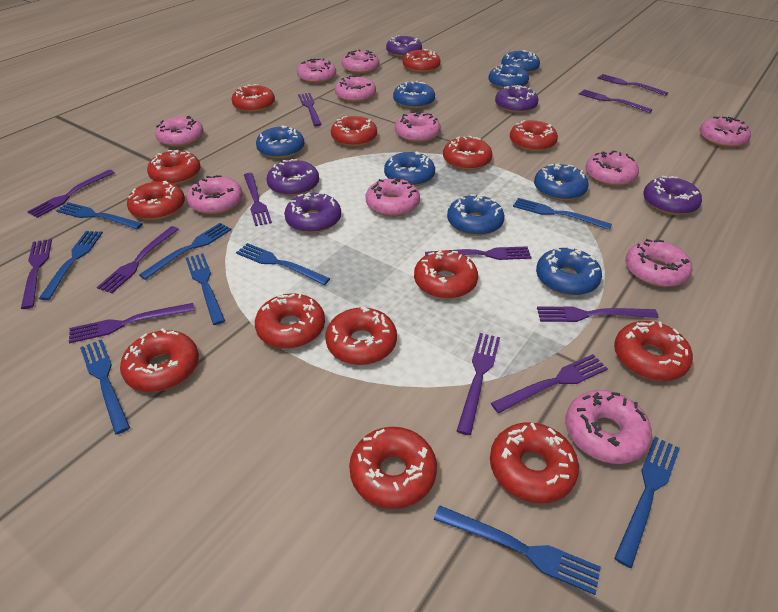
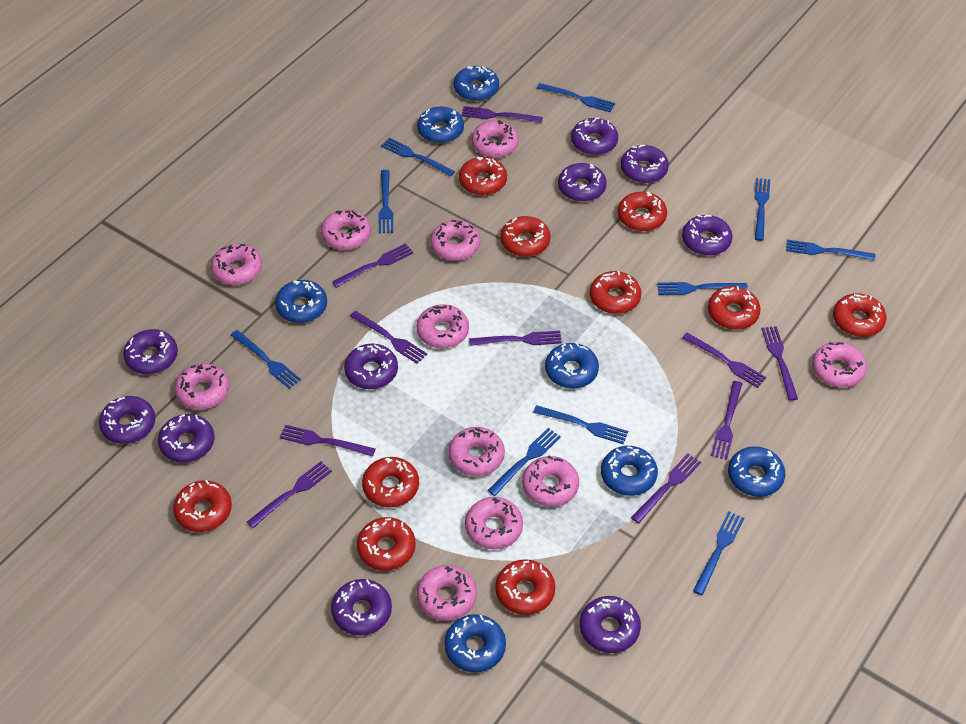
blue donut: 8 -> 7
blue fork: 9 -> 10
purple donut: 5 -> 10
purple fork: 12 -> 10
red donut: 14 -> 10

